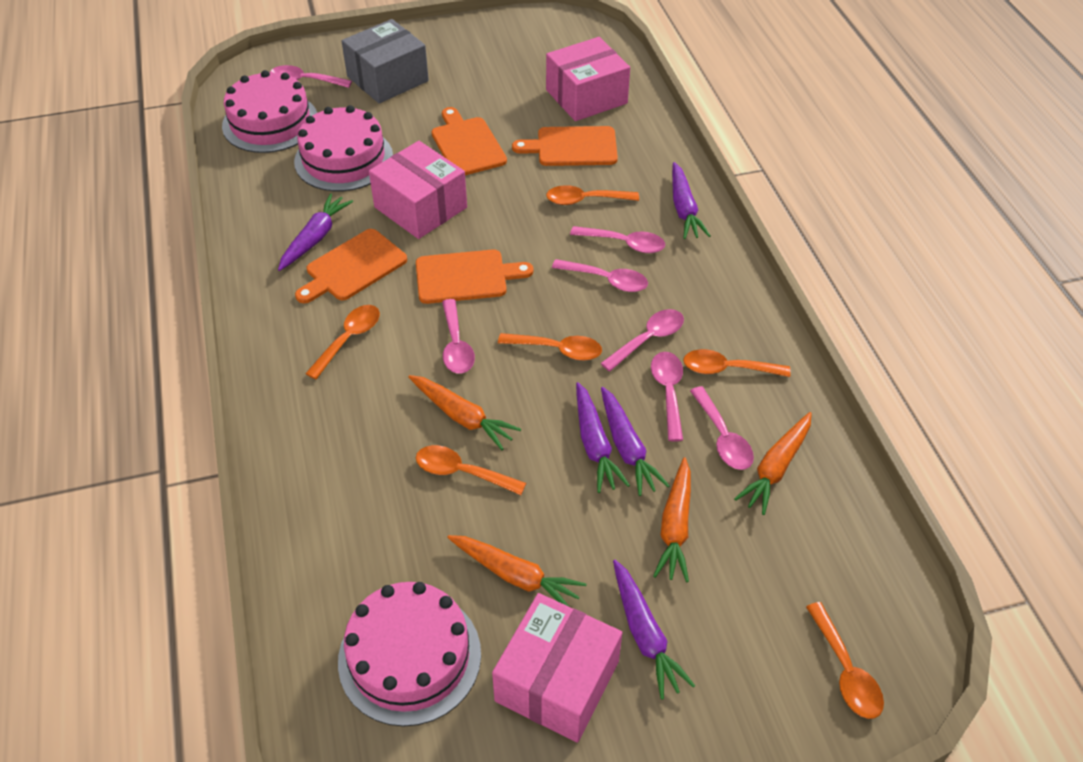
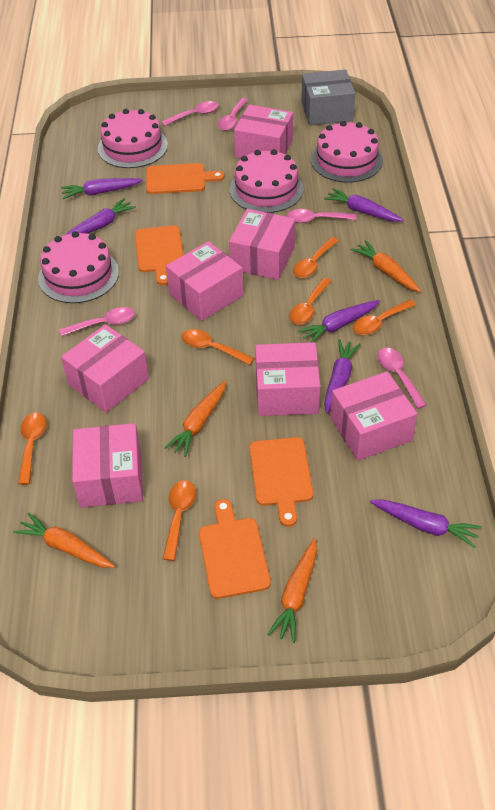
pink box: 3 -> 7
pink cake: 3 -> 4
pink spoon: 7 -> 5
purple carrot: 5 -> 6

